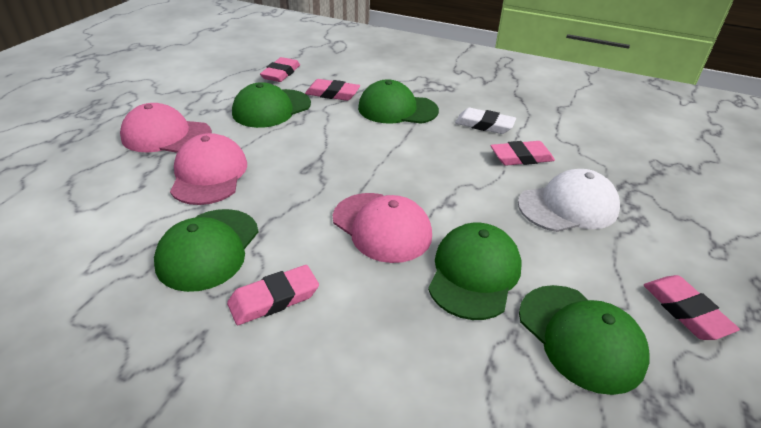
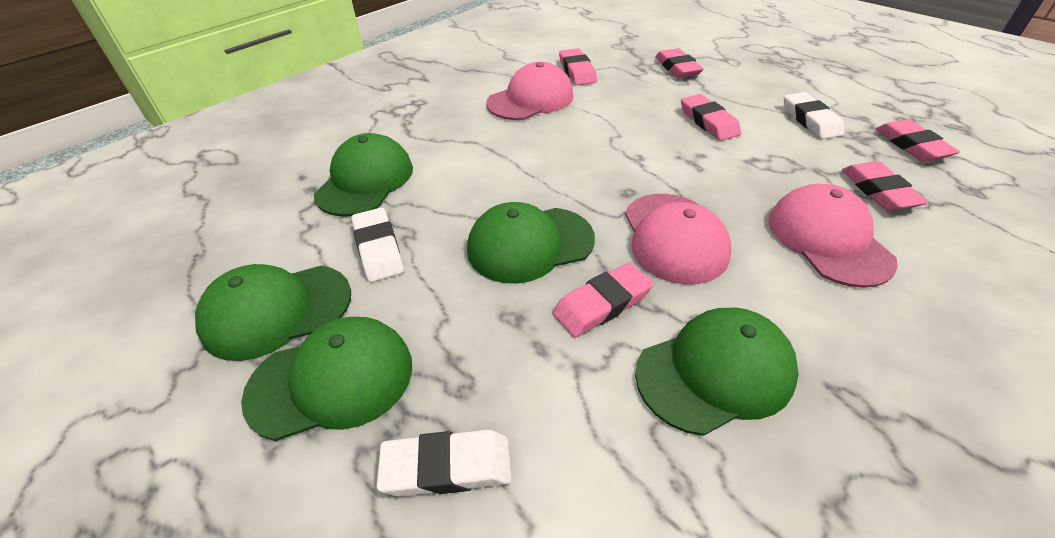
pink eraser: 5 -> 6
white cap: 1 -> 0
white eraser: 1 -> 3

